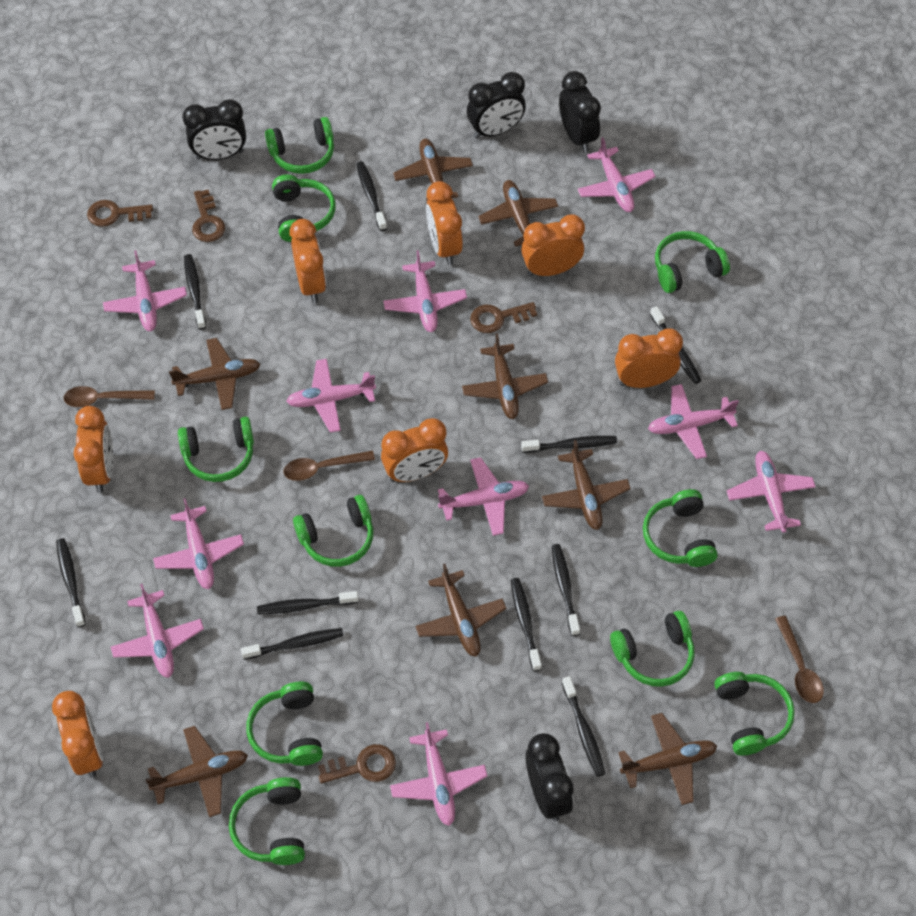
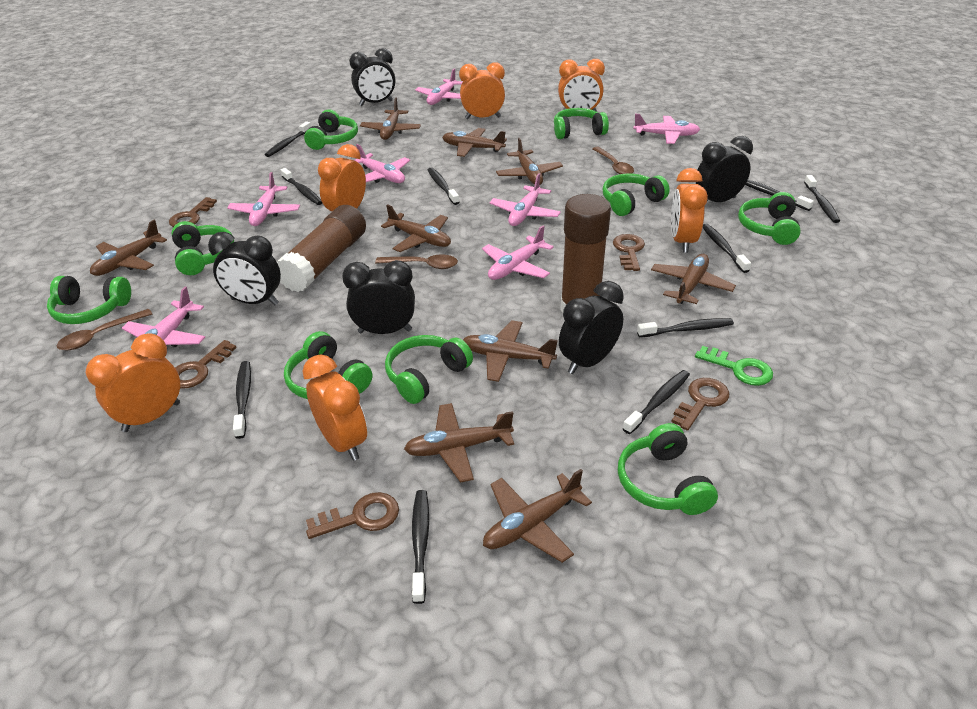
black clock: 4 -> 5
brown glue stick: 0 -> 2
brown key: 4 -> 5
brown plane: 8 -> 9
green headphones: 10 -> 9
green key: 0 -> 1
orange clock: 7 -> 6
pink plane: 10 -> 7

